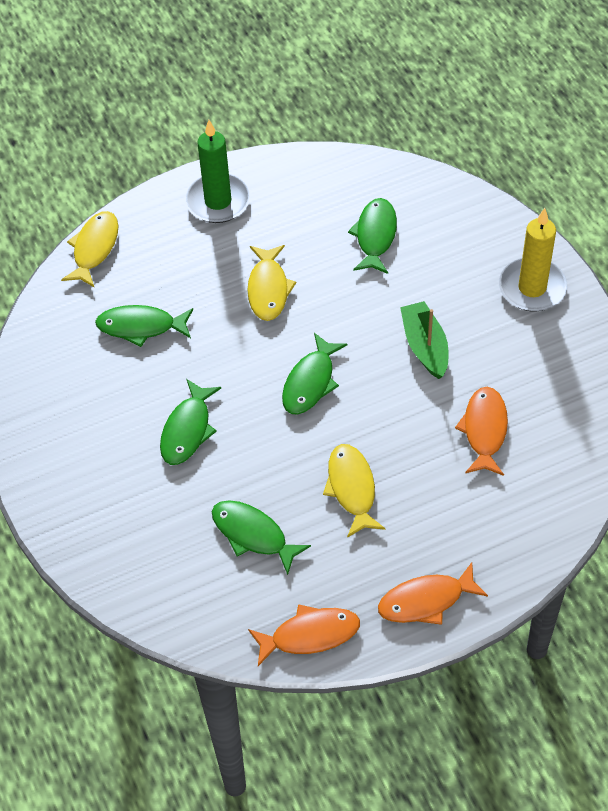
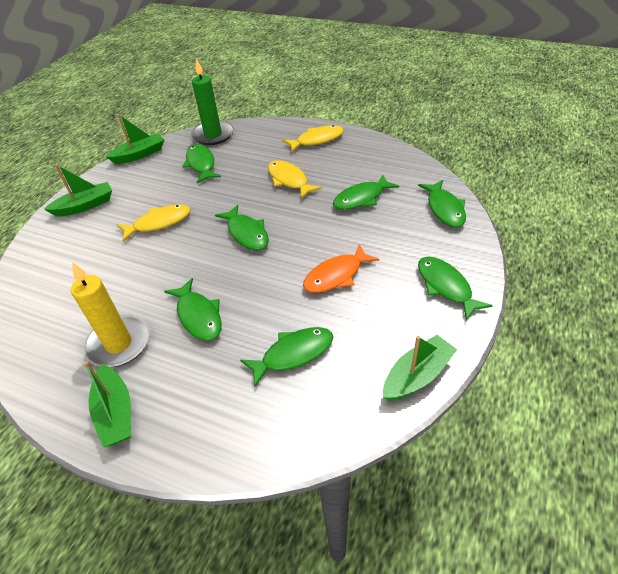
green boat: 1 -> 4
green fish: 5 -> 7
orange fish: 3 -> 1

